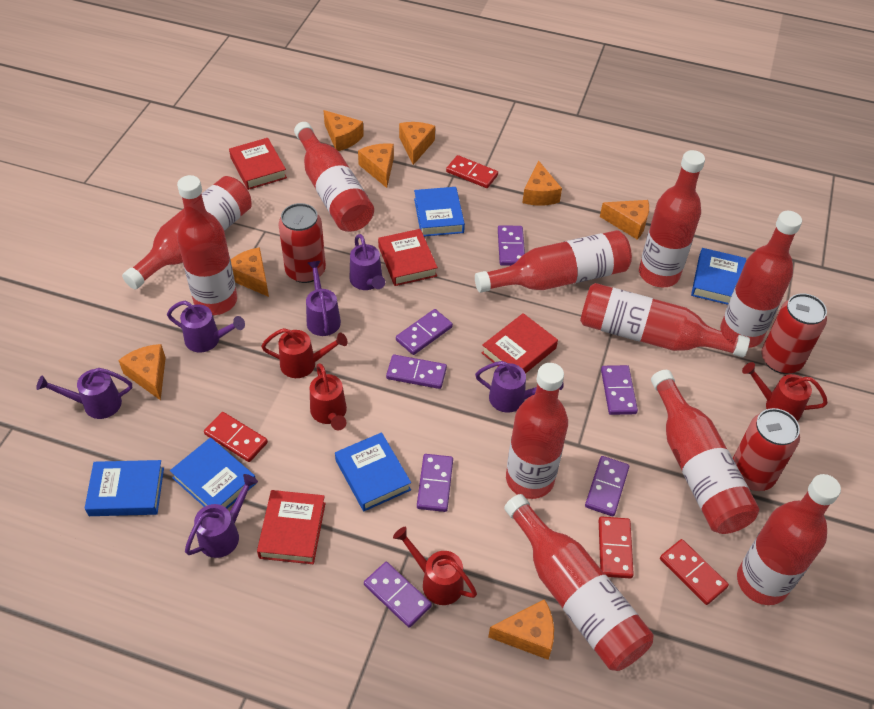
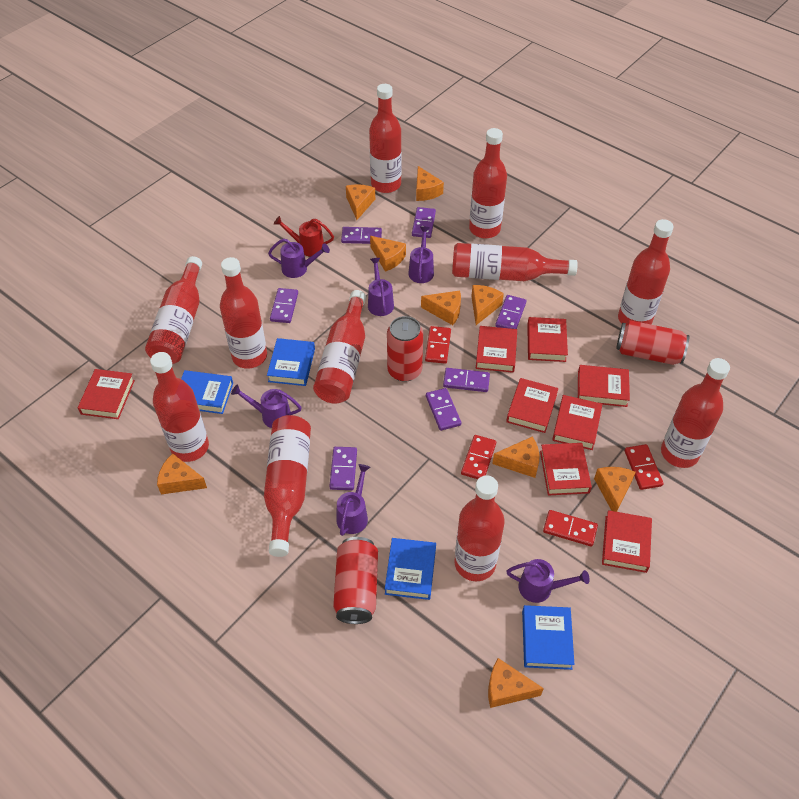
blue book: 5 -> 4
orange cheese: 8 -> 9
red book: 4 -> 8
red watering can: 4 -> 1

